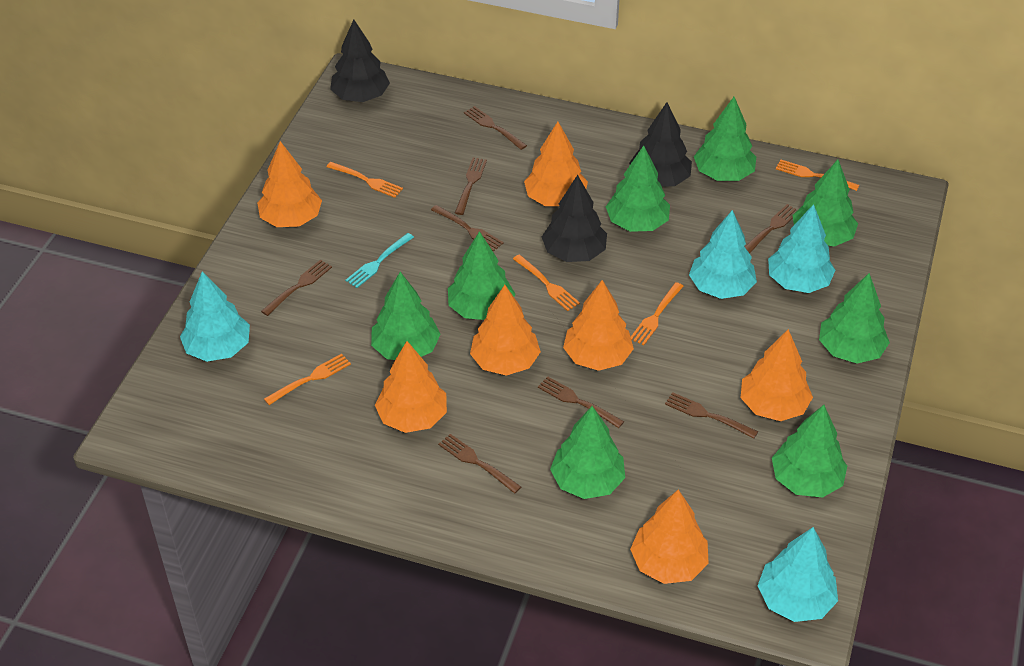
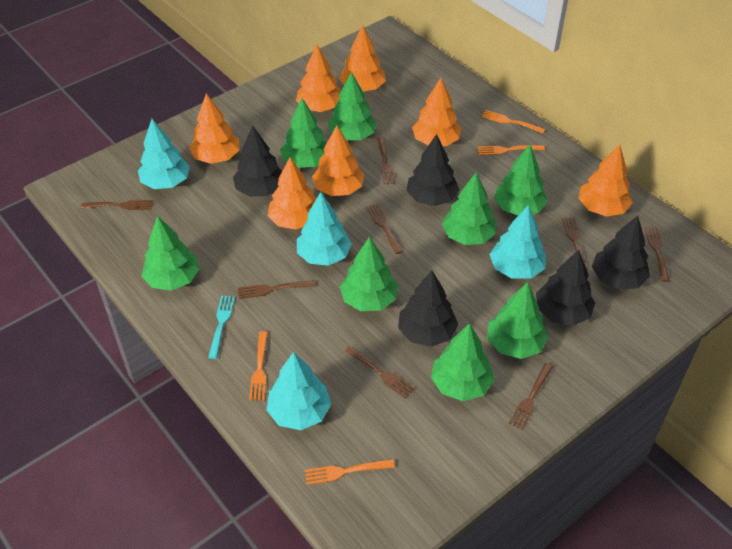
black tree: 3 -> 5
orange fork: 5 -> 4

